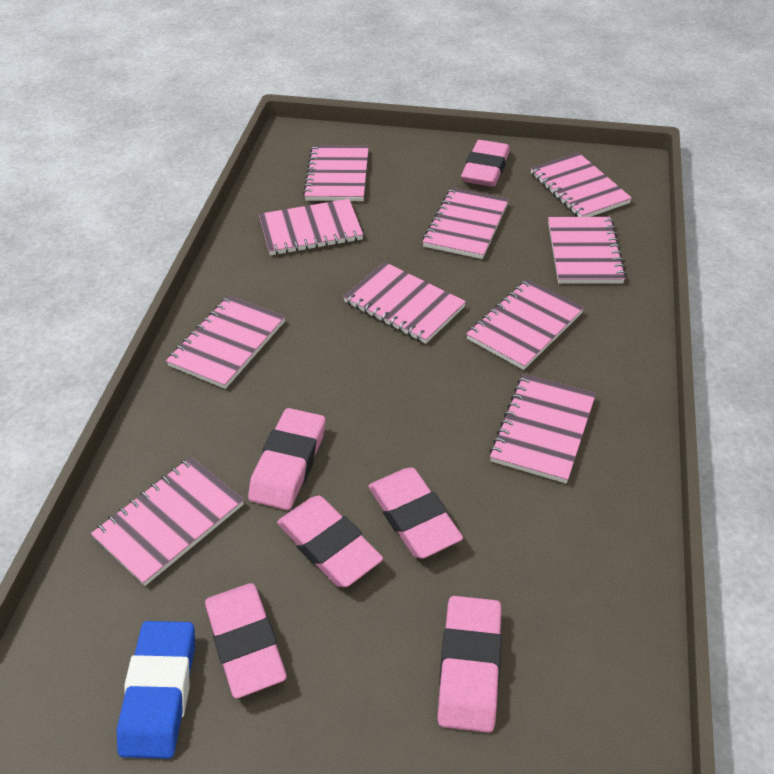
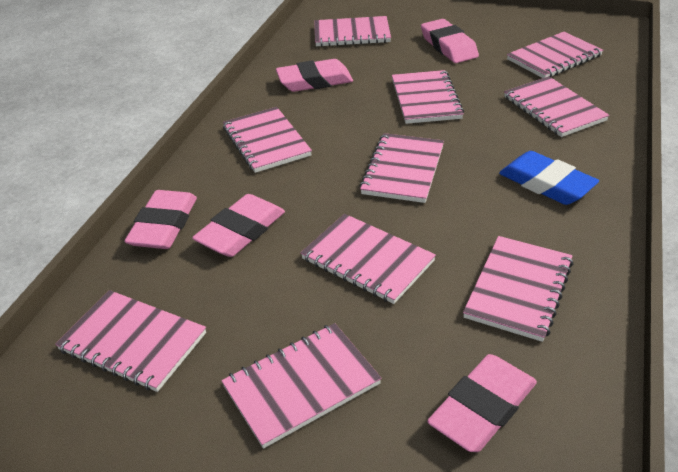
pink eraser: 6 -> 5

